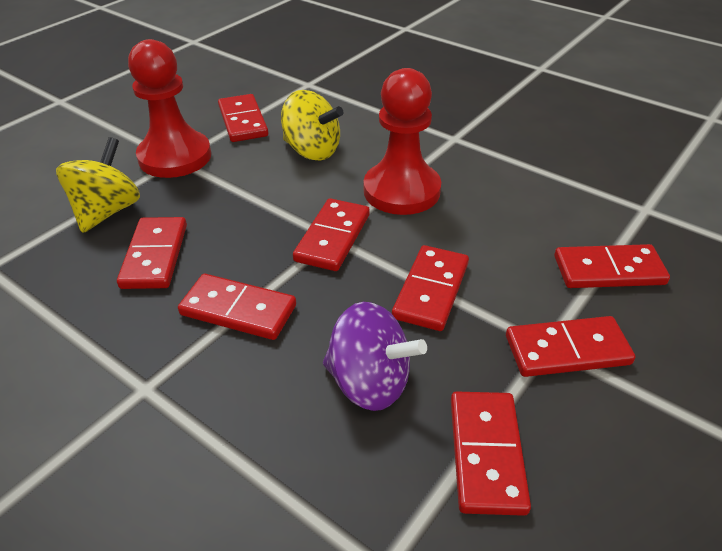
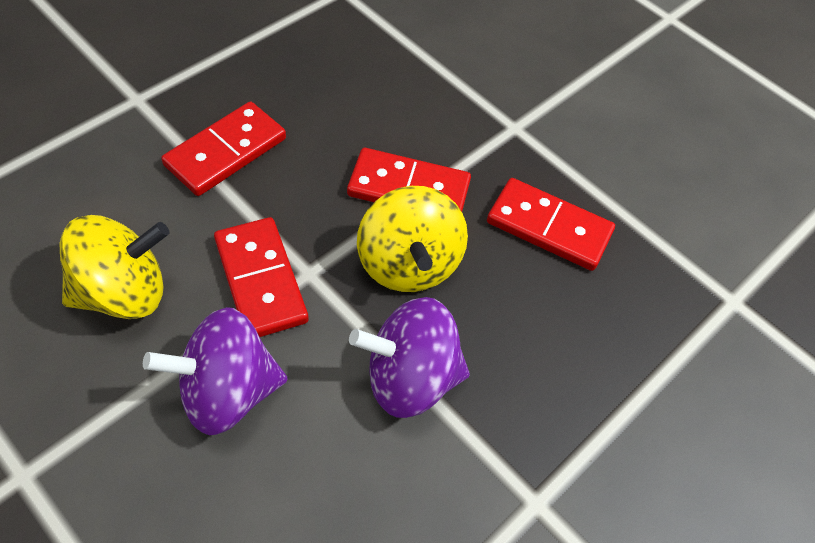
purple spinning top: 1 -> 2
red domino: 8 -> 4
red pawn: 2 -> 0

